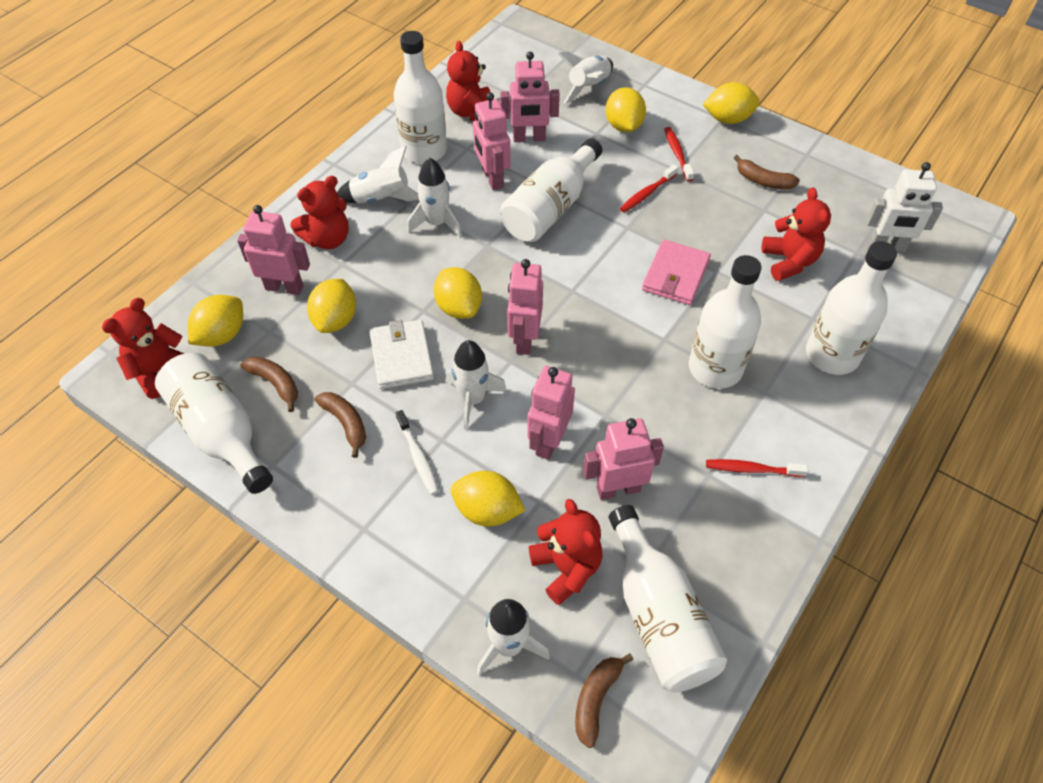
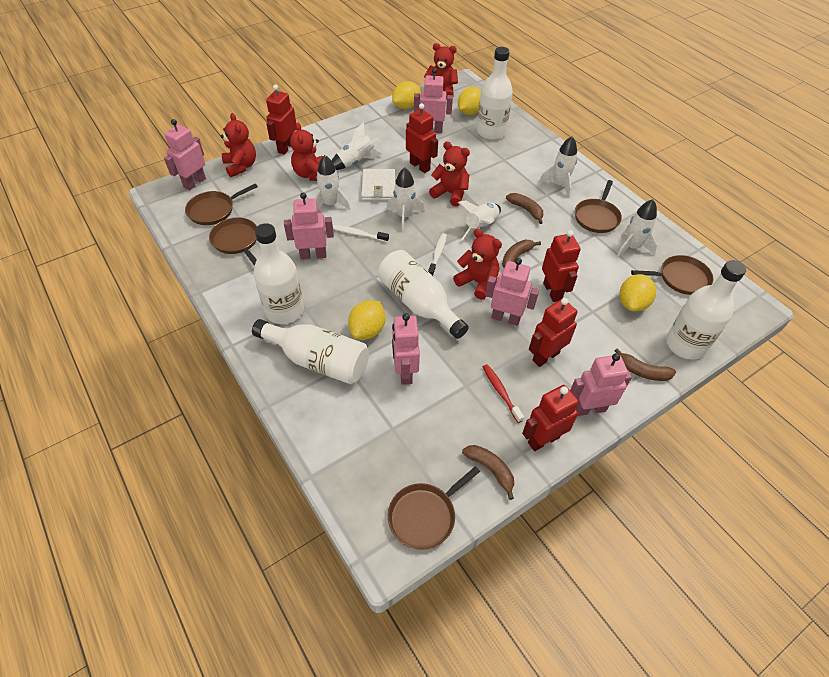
brown pan: 0 -> 5
pink wallet: 1 -> 0
red robot: 0 -> 5
red toothbrush: 3 -> 1
white bottle: 6 -> 5
white robot: 1 -> 0
white rocket: 5 -> 6
white toothbrush: 1 -> 2
yellow lemon: 6 -> 4

